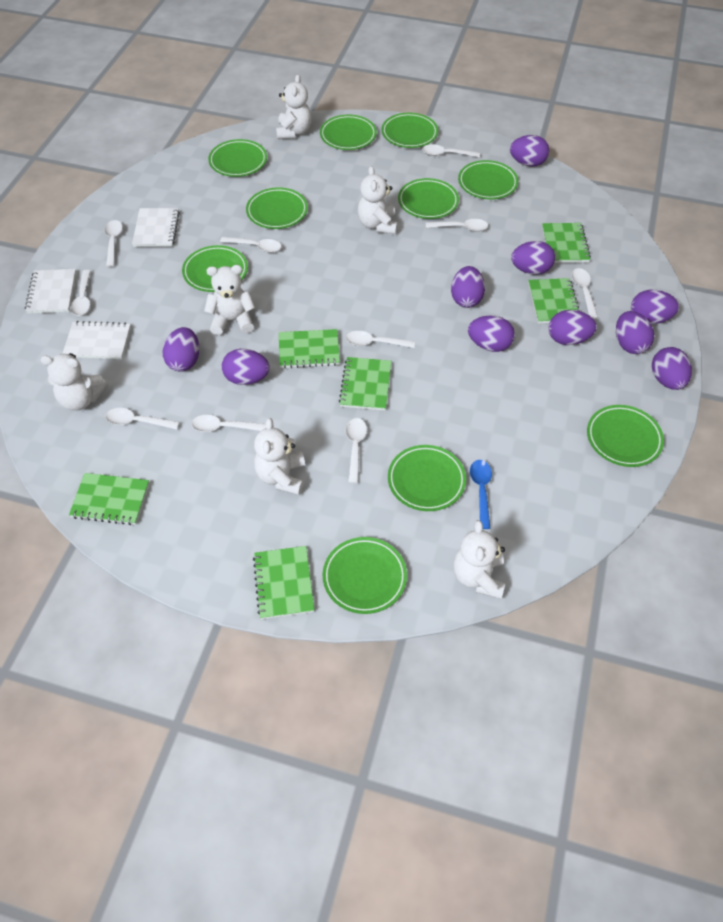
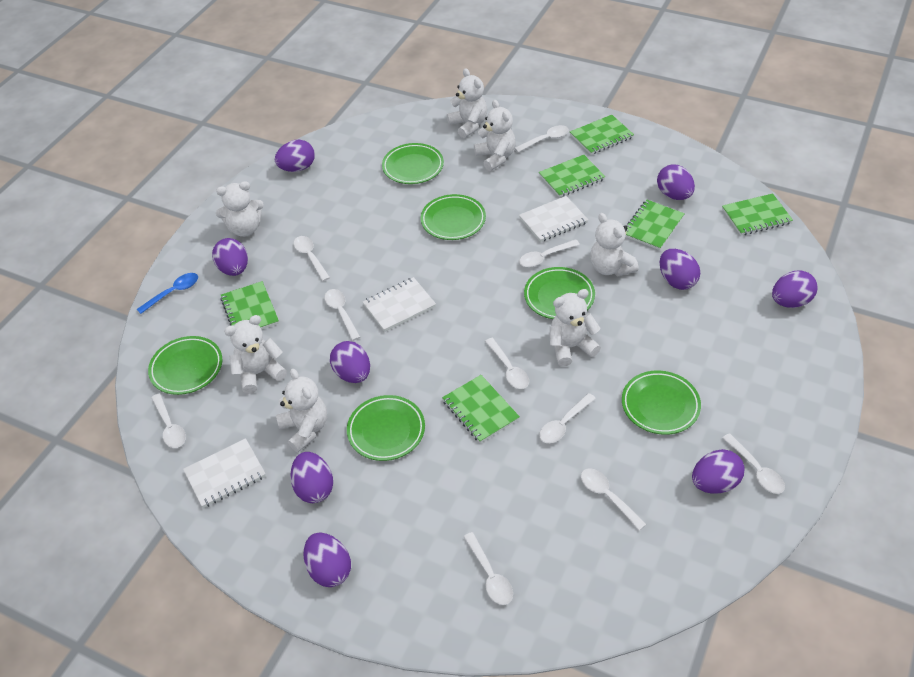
green plate: 10 -> 6
purple egg: 10 -> 9
white teddy bear: 6 -> 7

